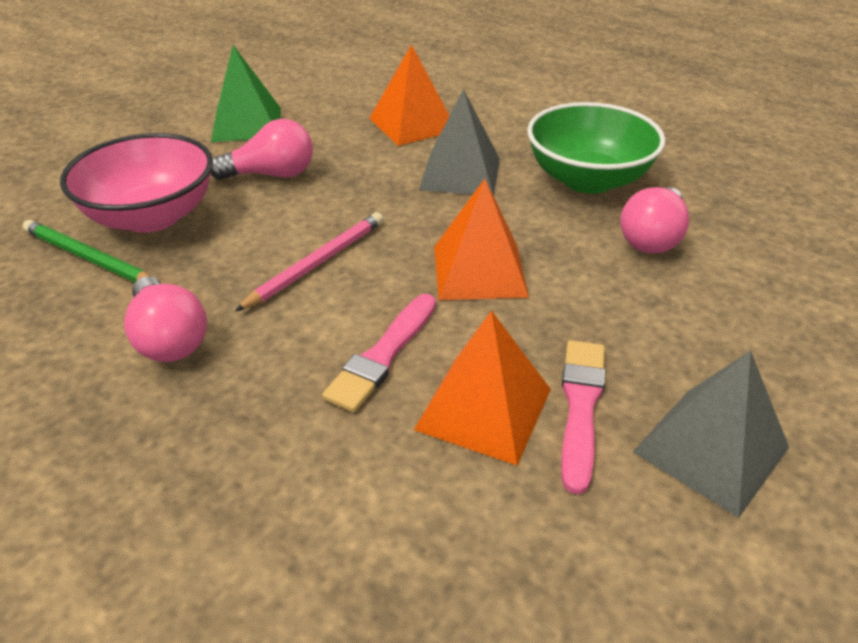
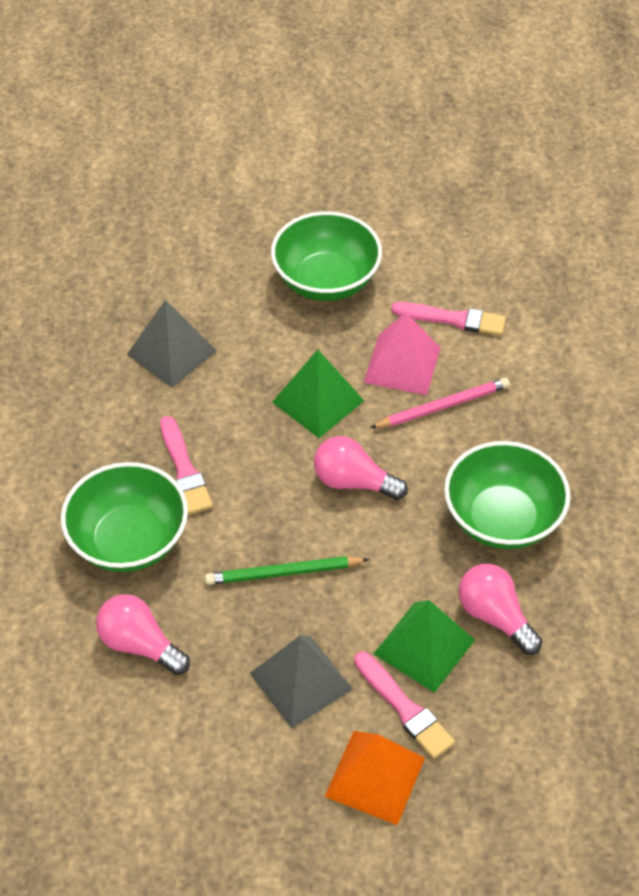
green bowl: 1 -> 3
green pyramid: 1 -> 2
orange pyramid: 3 -> 1
pink bowl: 1 -> 0
pink brush: 2 -> 3
pink pyramid: 0 -> 1

